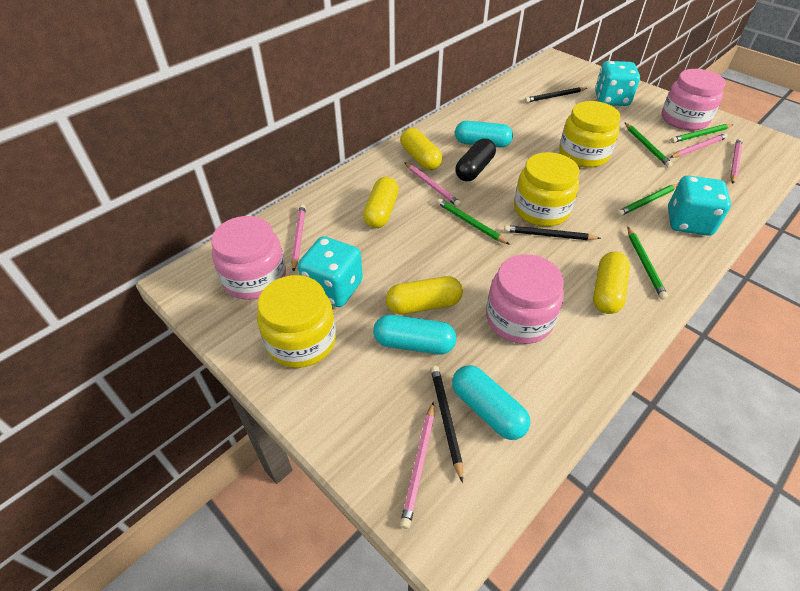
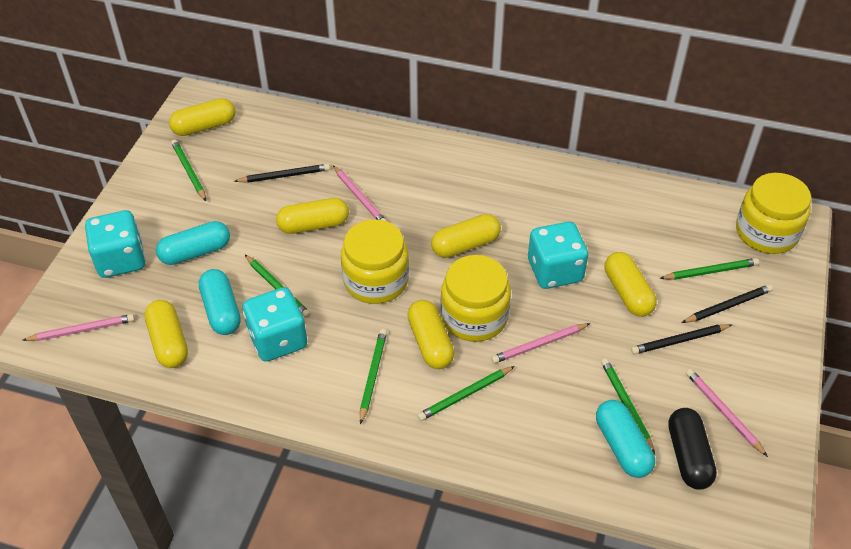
green pencil: 5 -> 6
pink jar: 3 -> 0
pink pencil: 5 -> 4
yellow capsule: 4 -> 6

